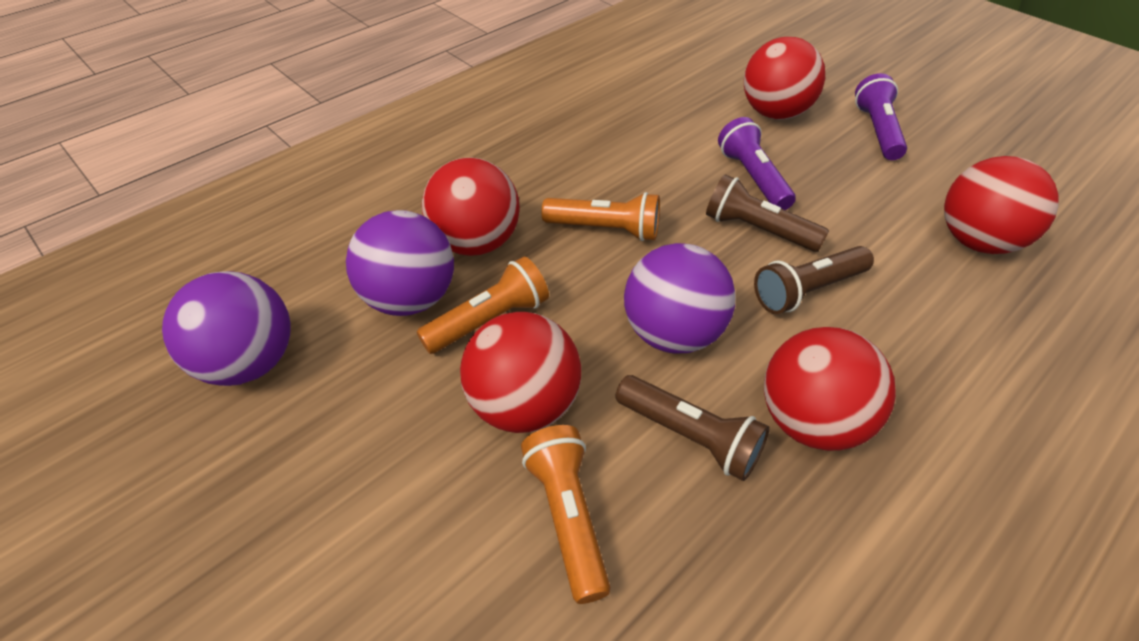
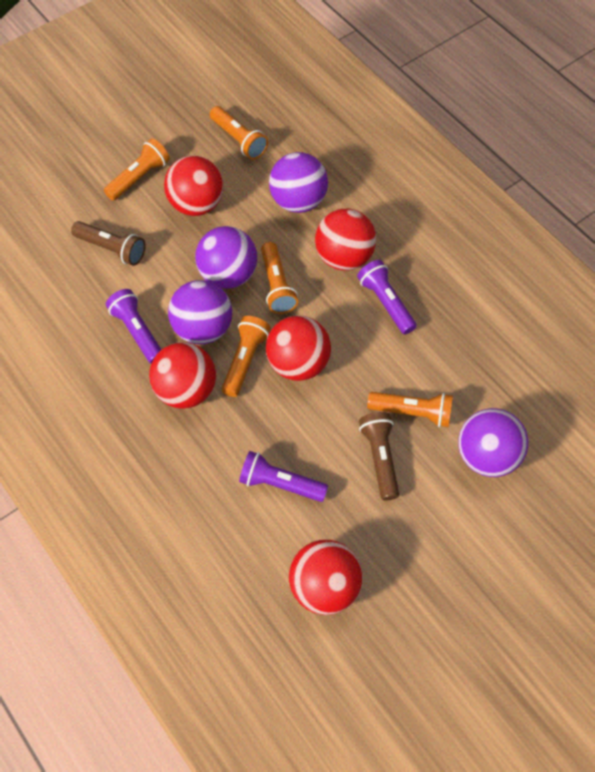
brown flashlight: 3 -> 2
orange flashlight: 3 -> 5
purple ball: 3 -> 4
purple flashlight: 2 -> 3

